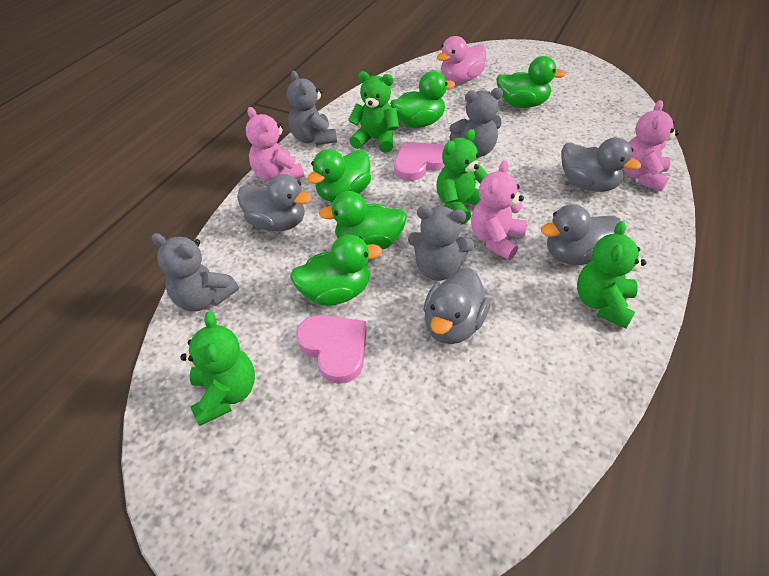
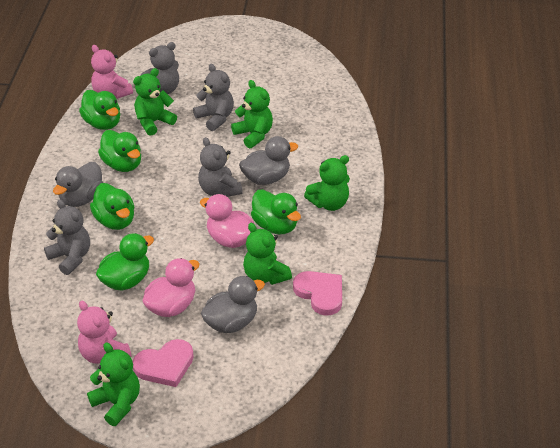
green teddy bear: 4 -> 5
grey duck: 4 -> 3
pink duck: 1 -> 2
pink teddy bear: 3 -> 2

